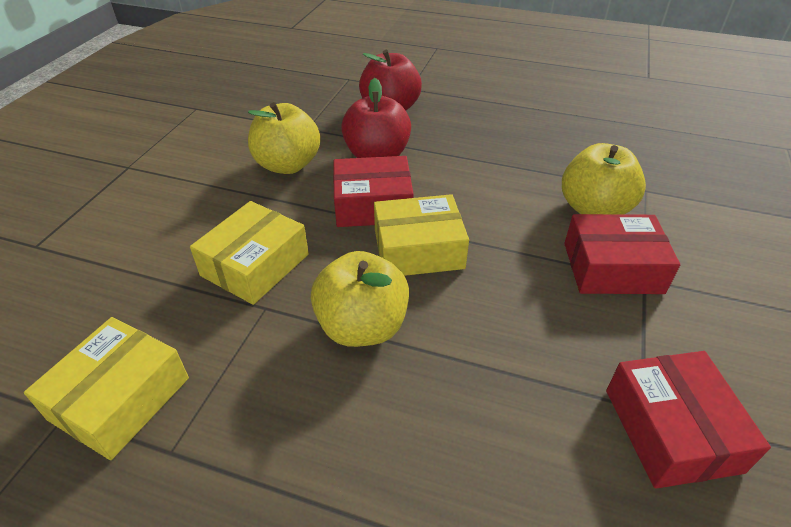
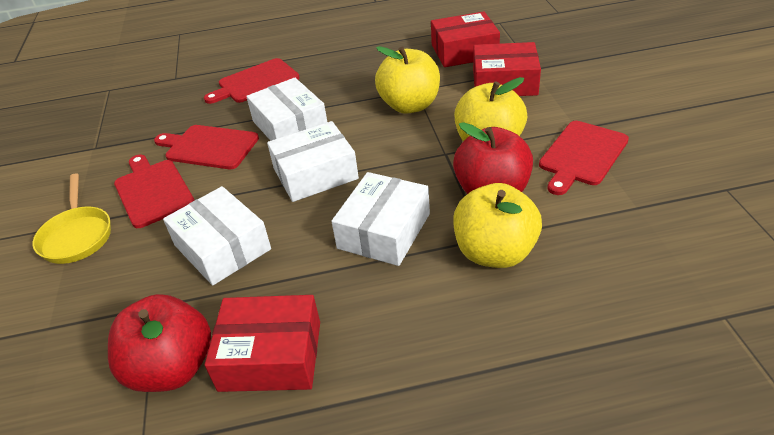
red cutting board: 0 -> 4
white box: 0 -> 4
yellow box: 3 -> 0
yellow pan: 0 -> 1

